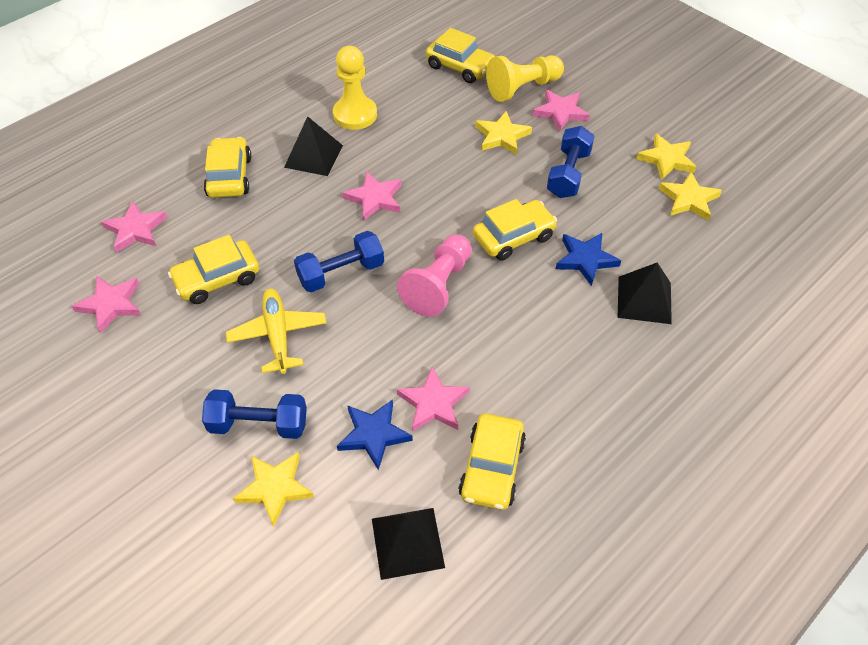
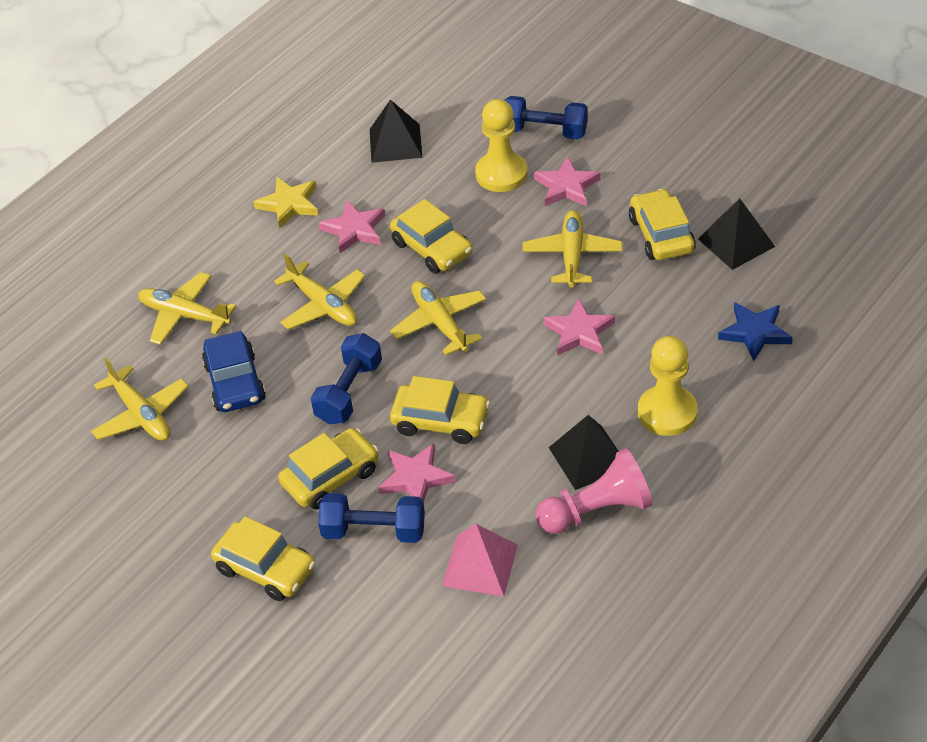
blue car: 0 -> 1
blue star: 2 -> 1
pink pyramid: 0 -> 1
pink star: 5 -> 4
yellow plane: 1 -> 5
yellow star: 4 -> 1

